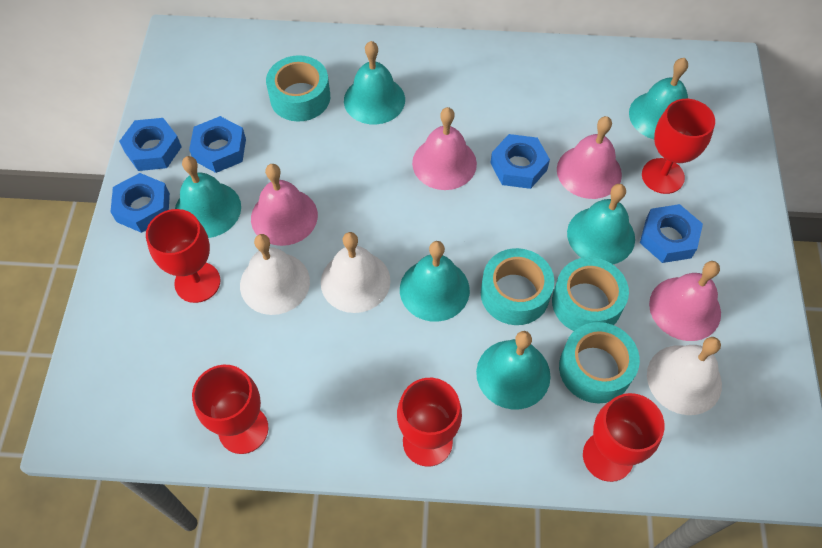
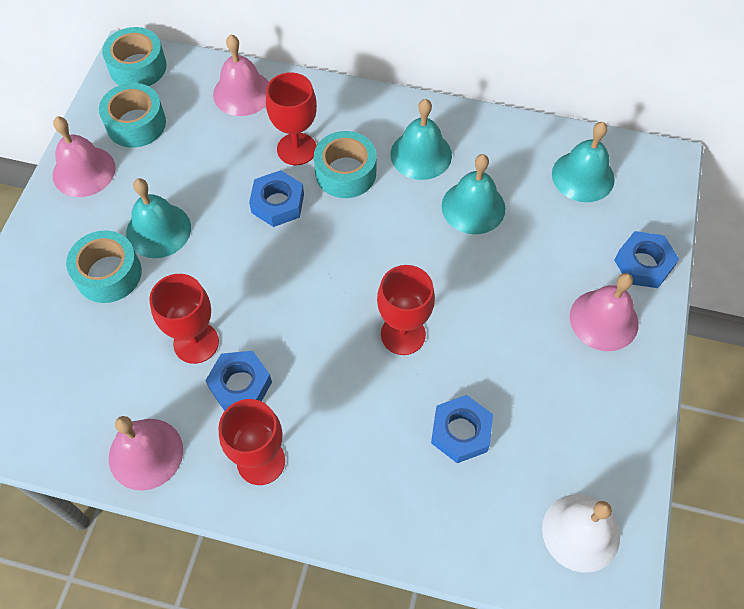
blue nut: 5 -> 4
red goblet: 5 -> 4
turquoise bell: 6 -> 4
white bell: 3 -> 1

